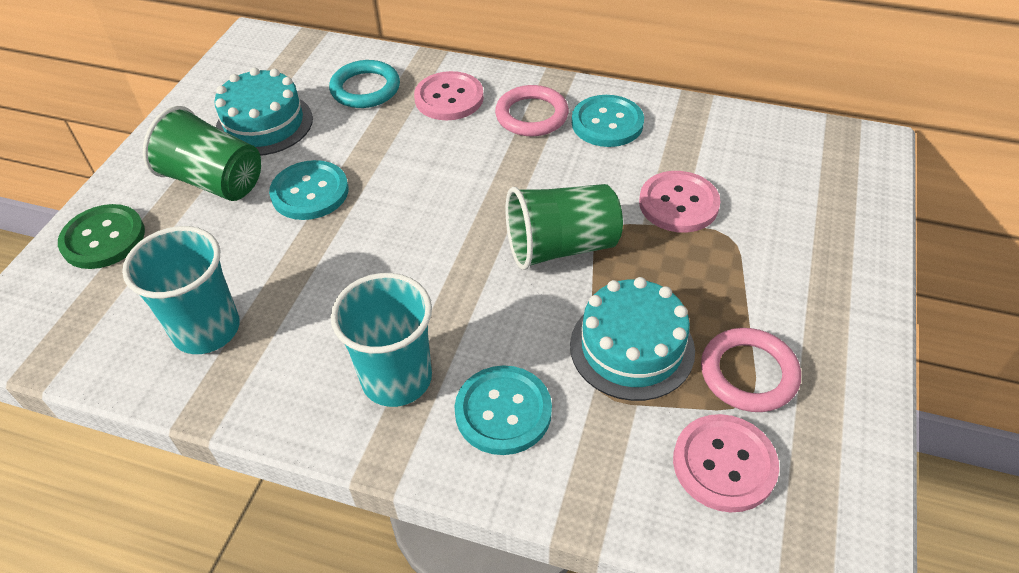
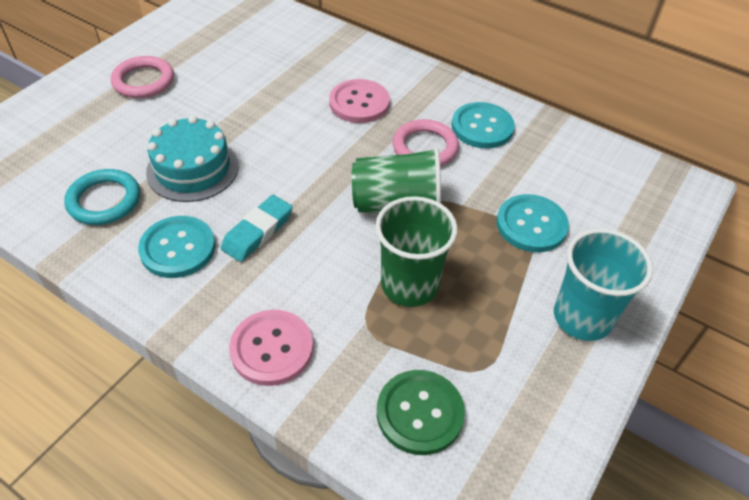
pink button: 3 -> 2
turquoise cake: 2 -> 1
turquoise cup: 2 -> 1
turquoise eraser: 0 -> 1

